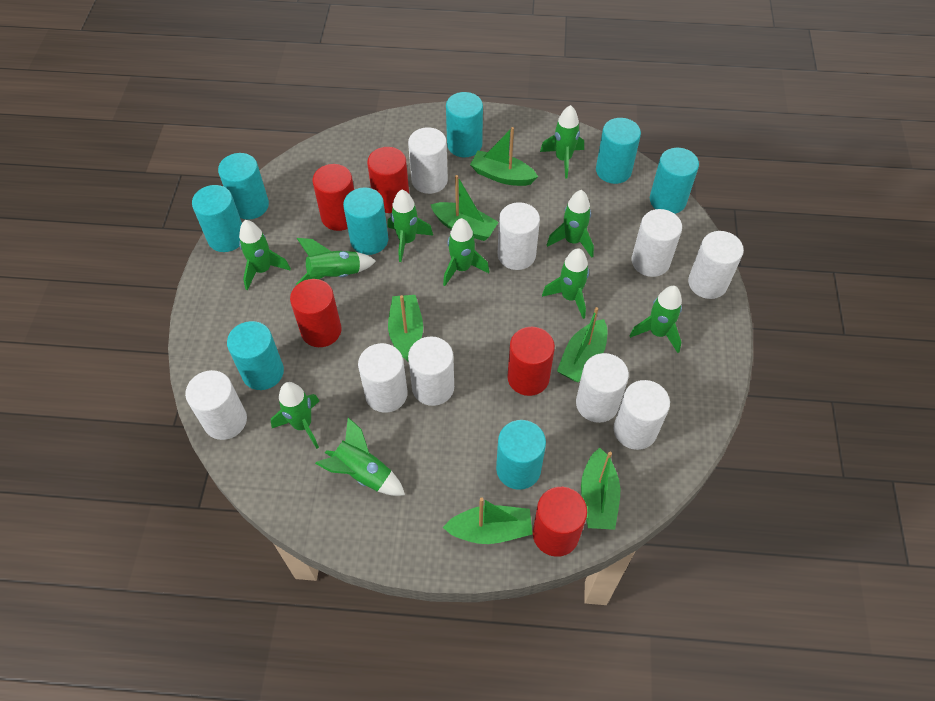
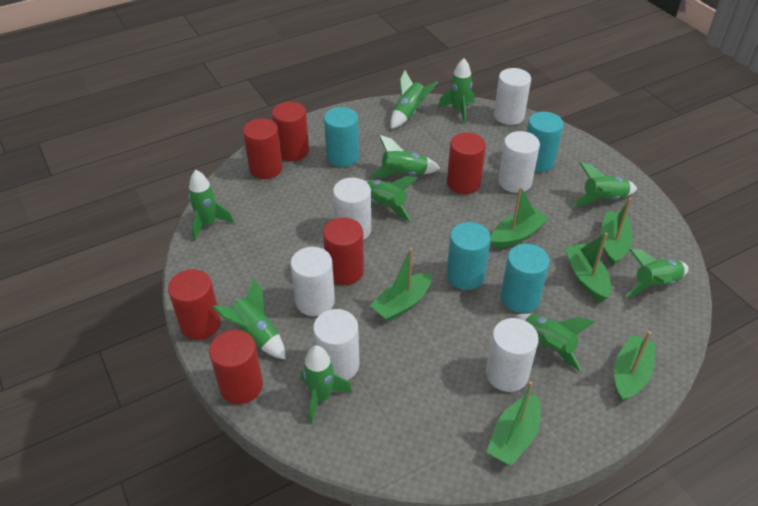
red cylinder: 5 -> 6
turquoise cylinder: 8 -> 4
white cylinder: 9 -> 6

